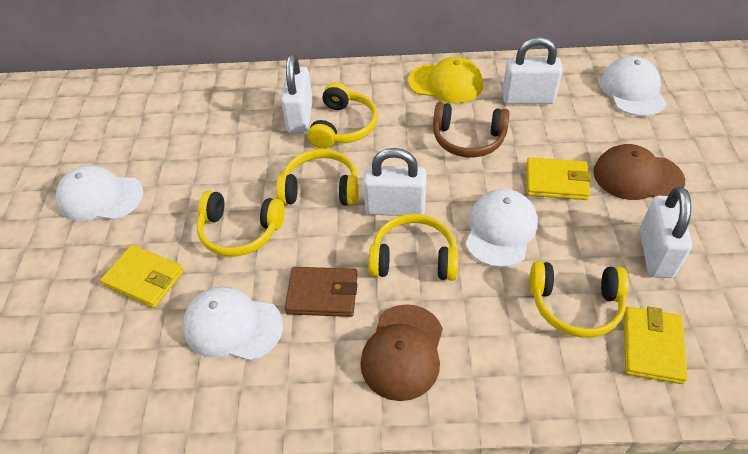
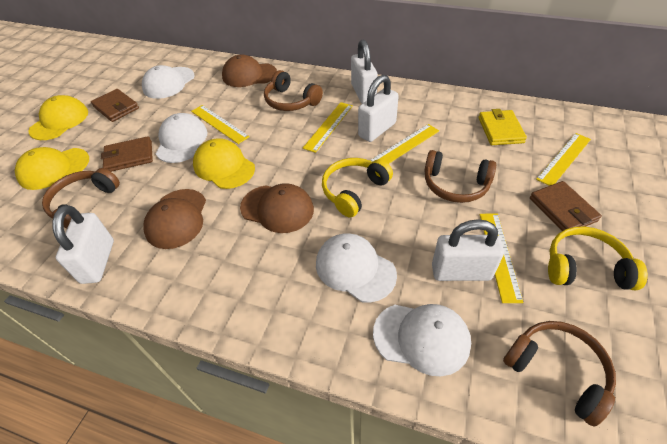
brown cap: 2 -> 3
brown headphones: 1 -> 4
brown wallet: 1 -> 3
yellow cap: 1 -> 3
yellow headphones: 5 -> 2
yellow ruler: 0 -> 5
yellow wallet: 3 -> 1

